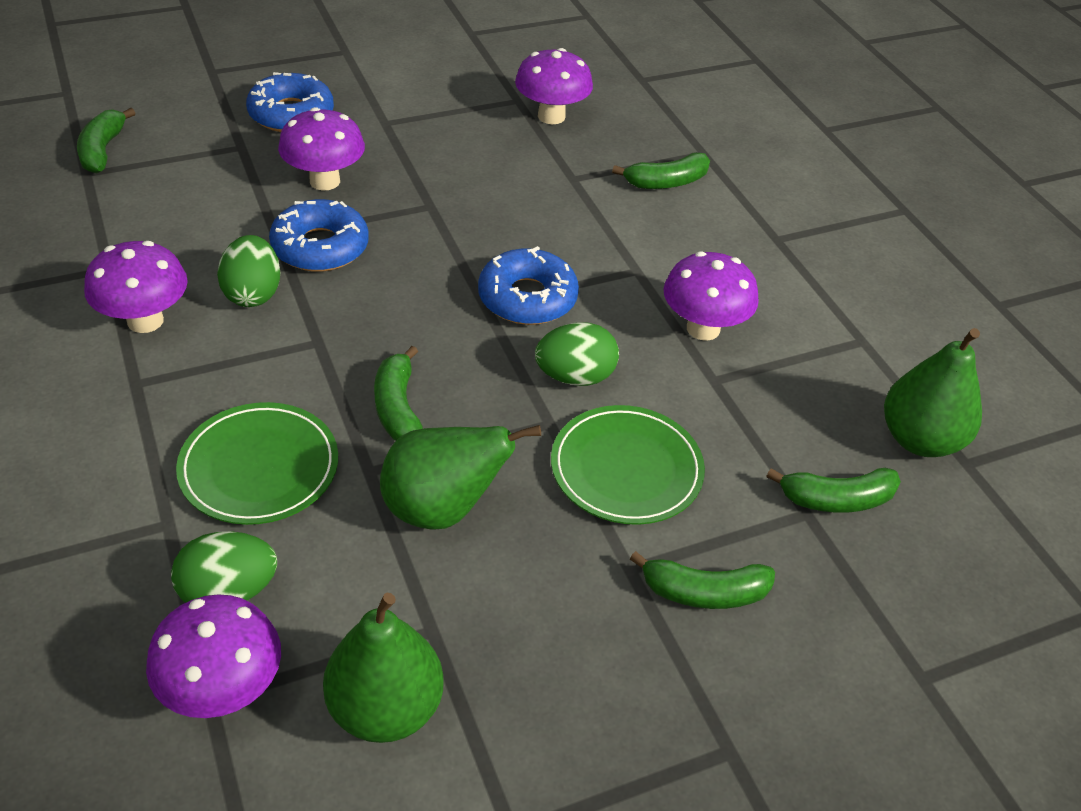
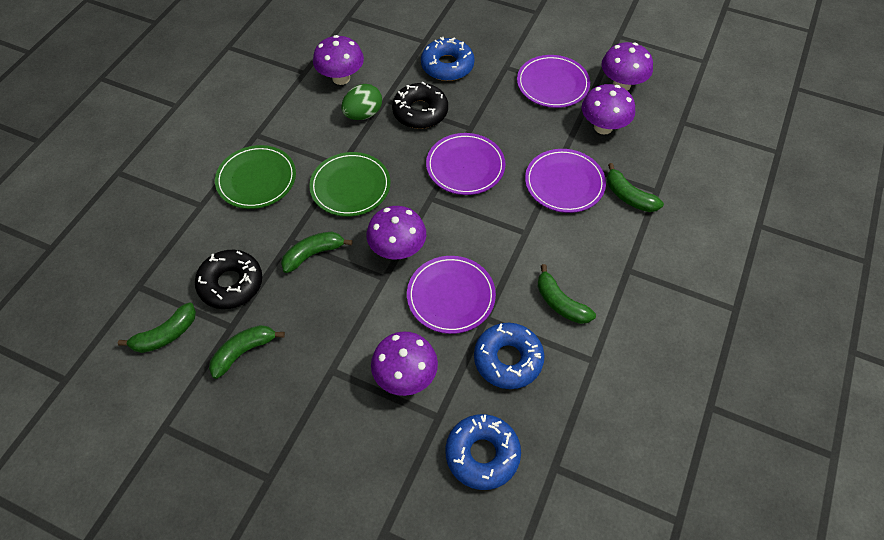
black donut: 0 -> 2
green egg: 3 -> 1
green pear: 3 -> 0
purple plate: 0 -> 4

